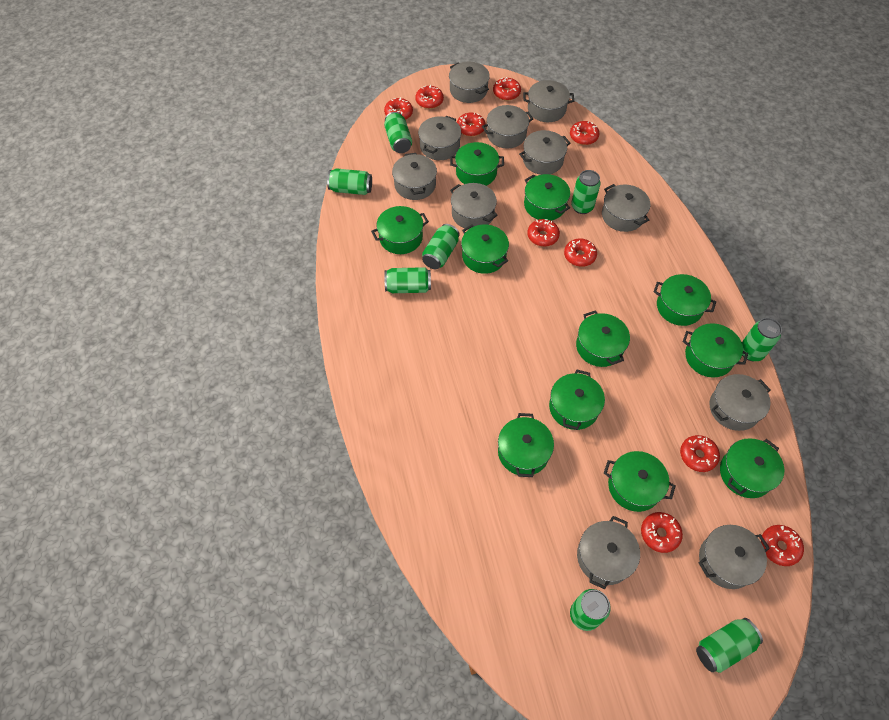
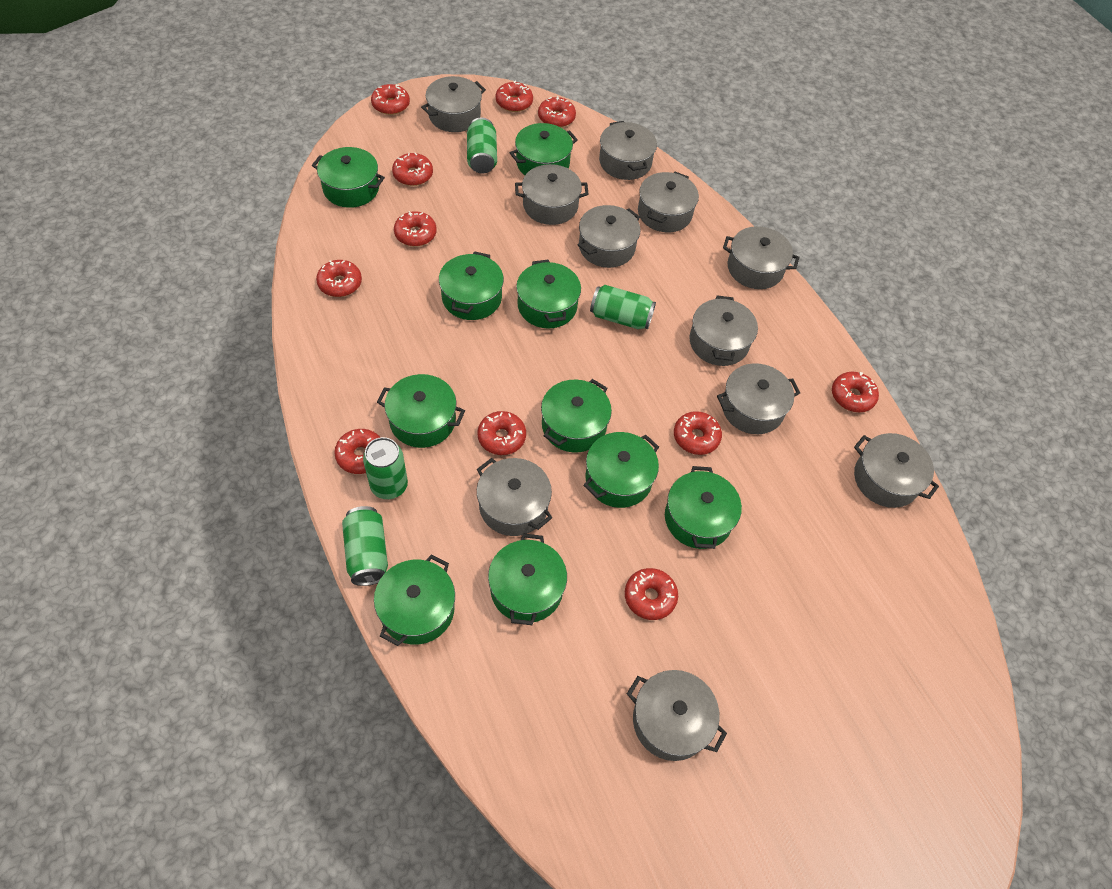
green can: 8 -> 4
green pot: 11 -> 10
red donut: 10 -> 11

